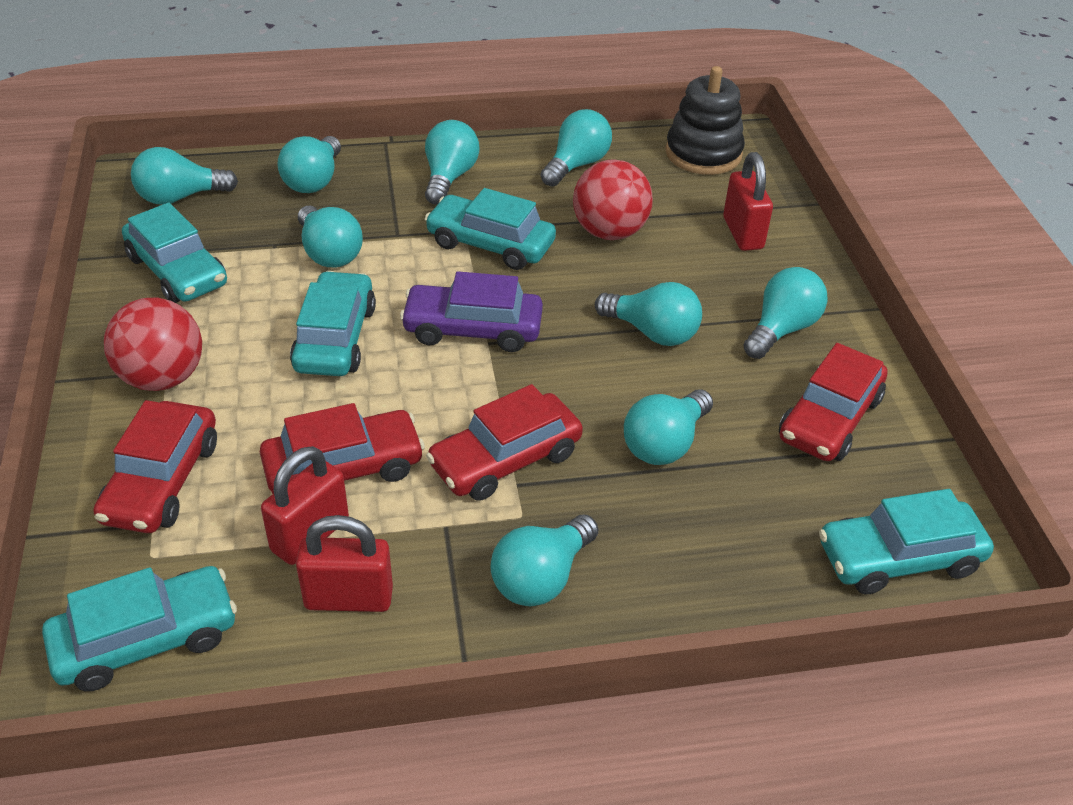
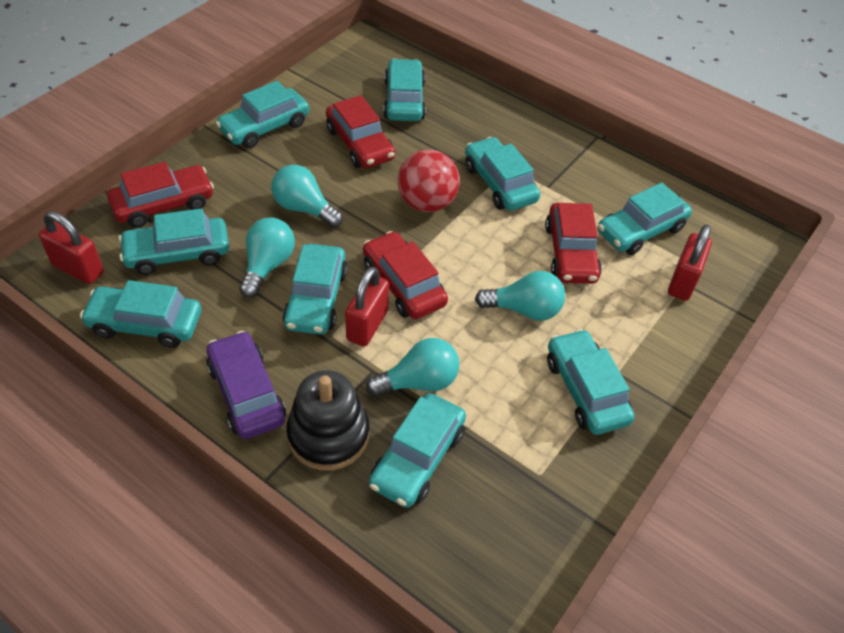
red ball: 2 -> 1
turquoise car: 5 -> 9
turquoise light bulb: 9 -> 4

